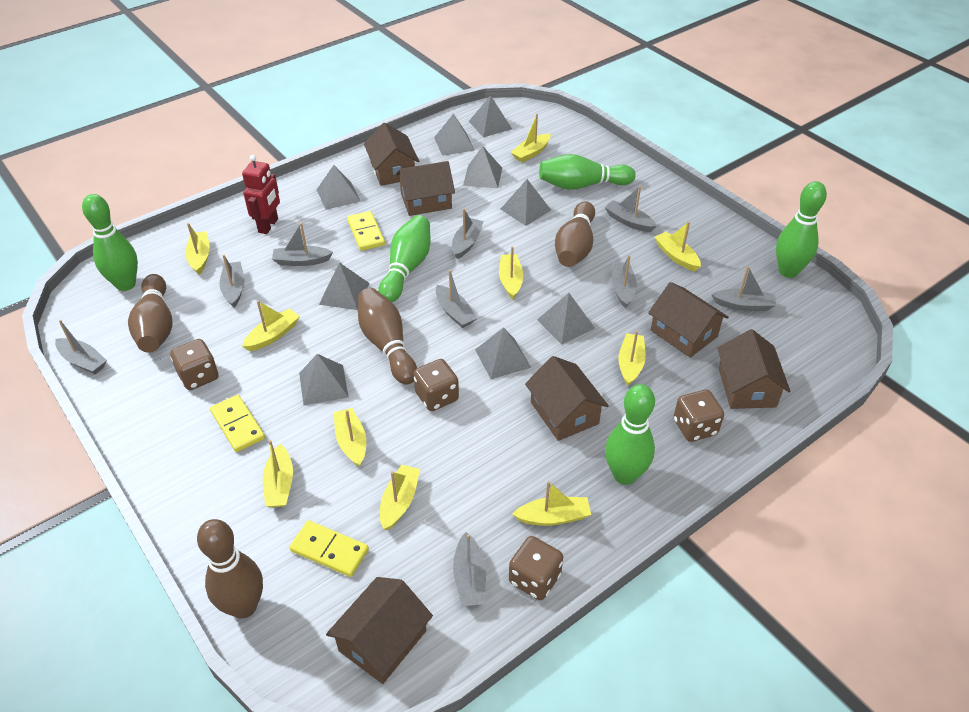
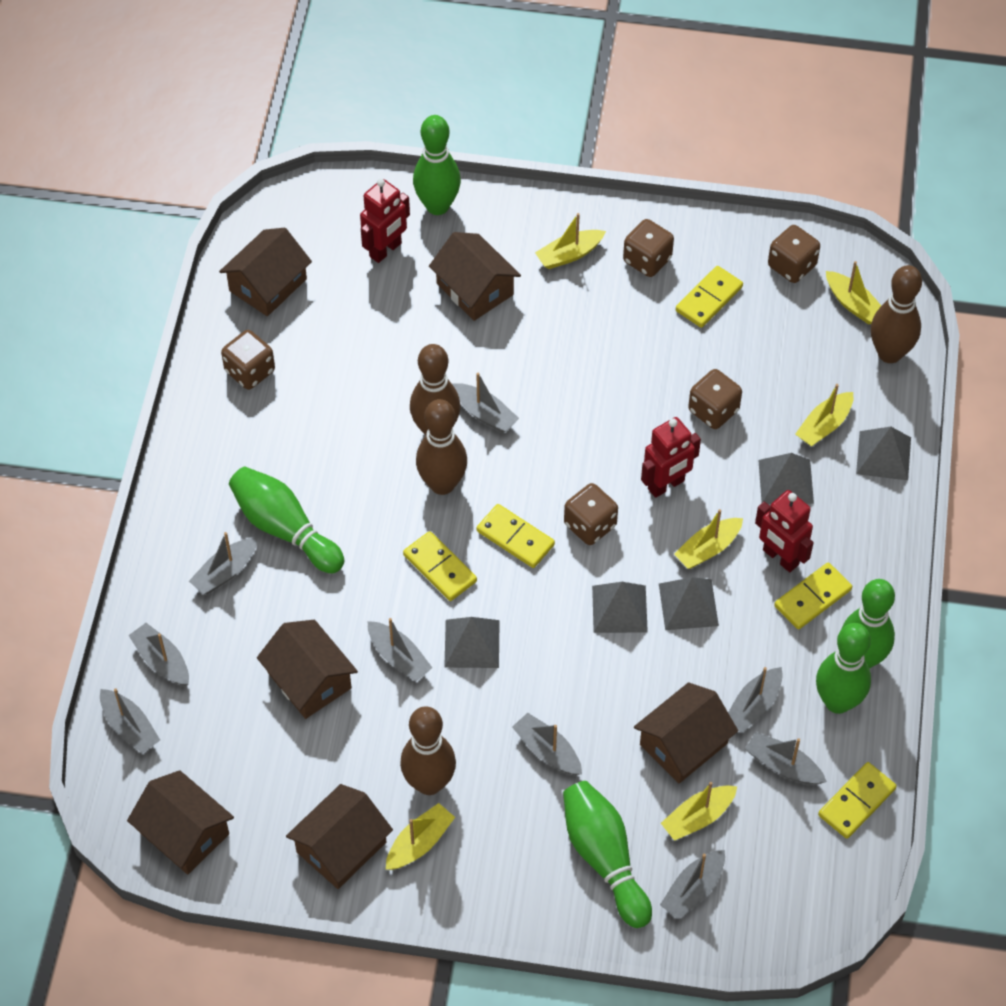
brown dice: 4 -> 5
grey pyramid: 9 -> 5
red robot: 1 -> 3
yellow boat: 10 -> 6
yellow domino: 3 -> 5

